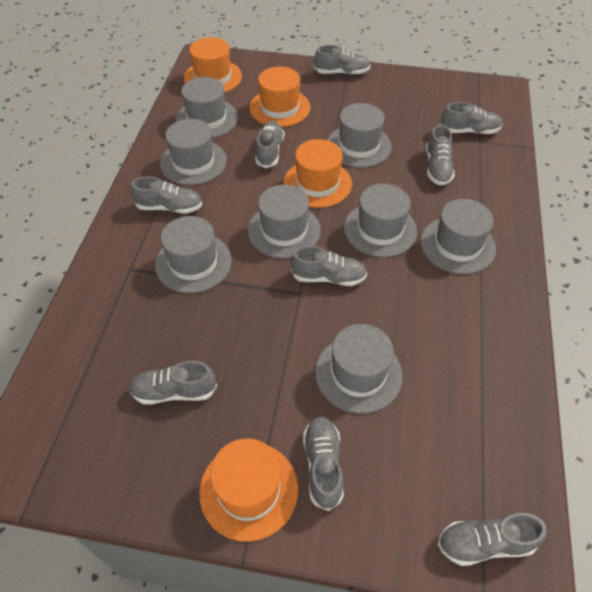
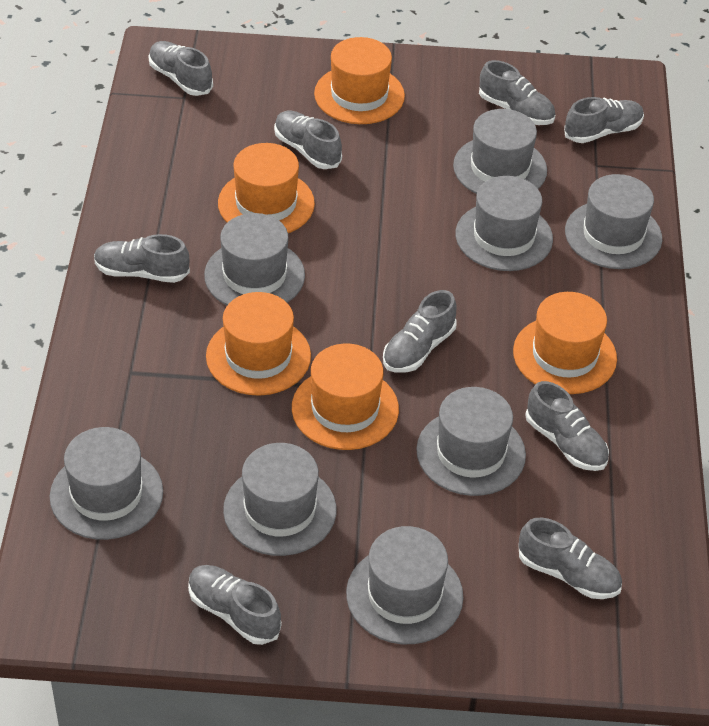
orange hat: 4 -> 5

